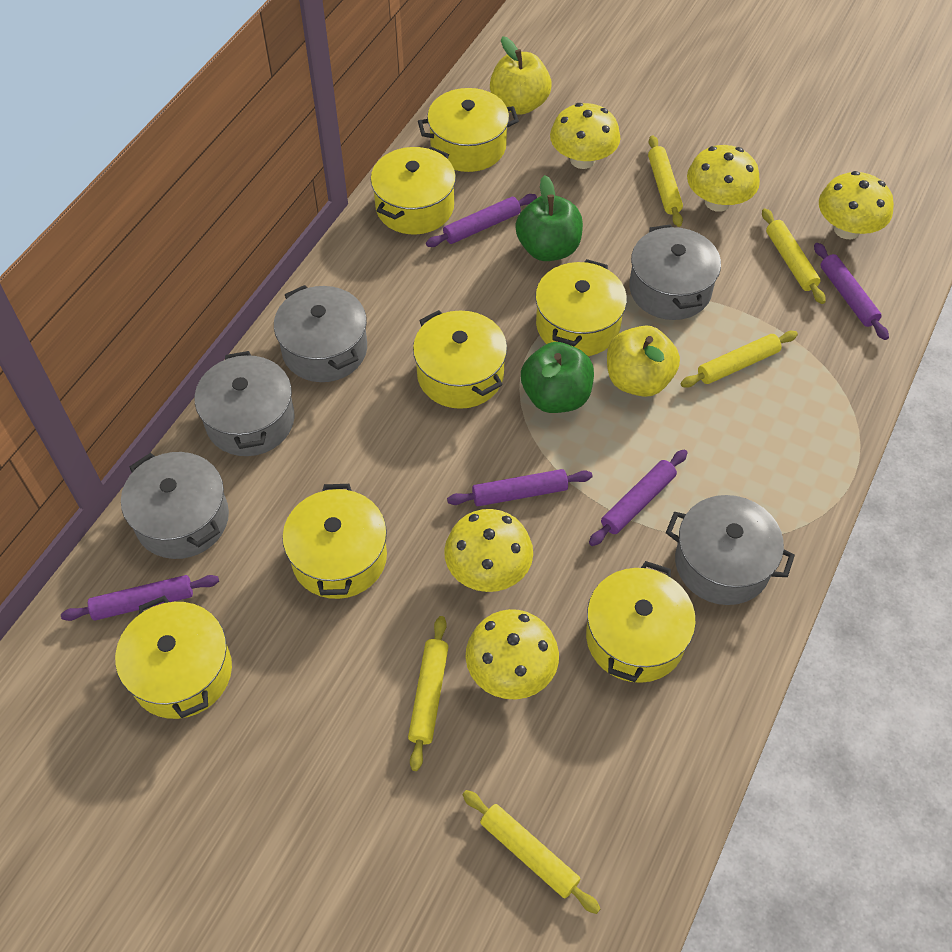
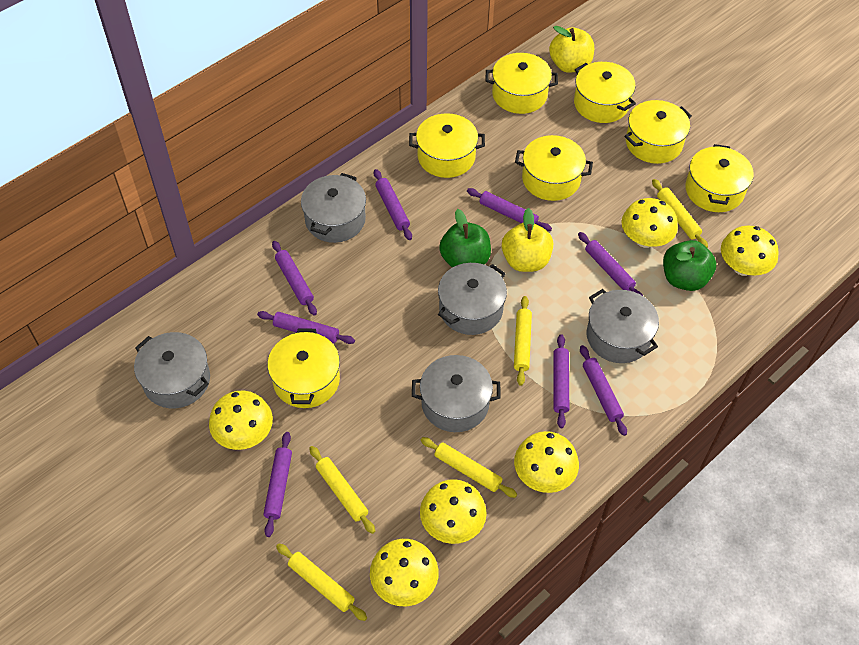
purple rolling pin: 5 -> 8
yellow mushroom: 5 -> 6

